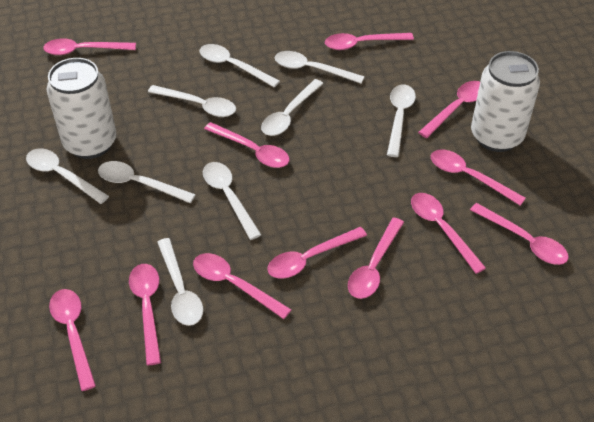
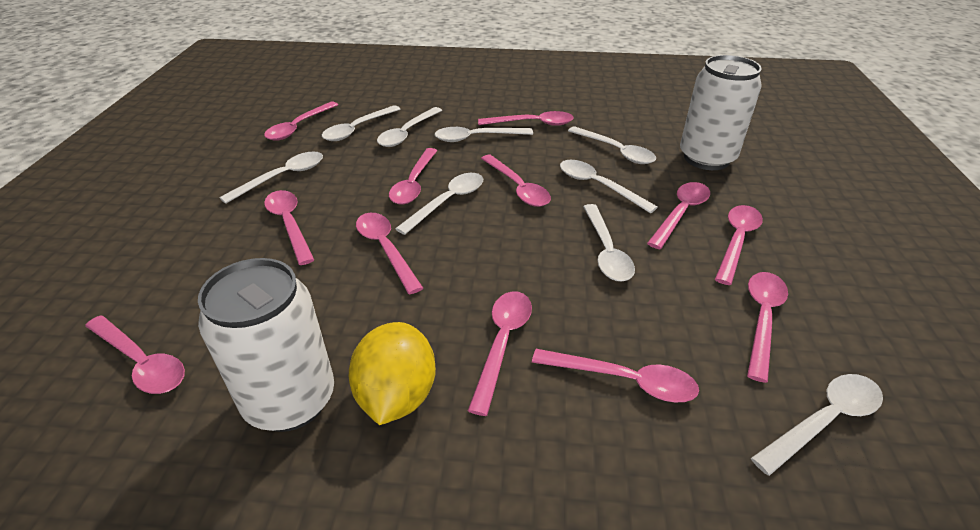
yellow lemon: 0 -> 1

